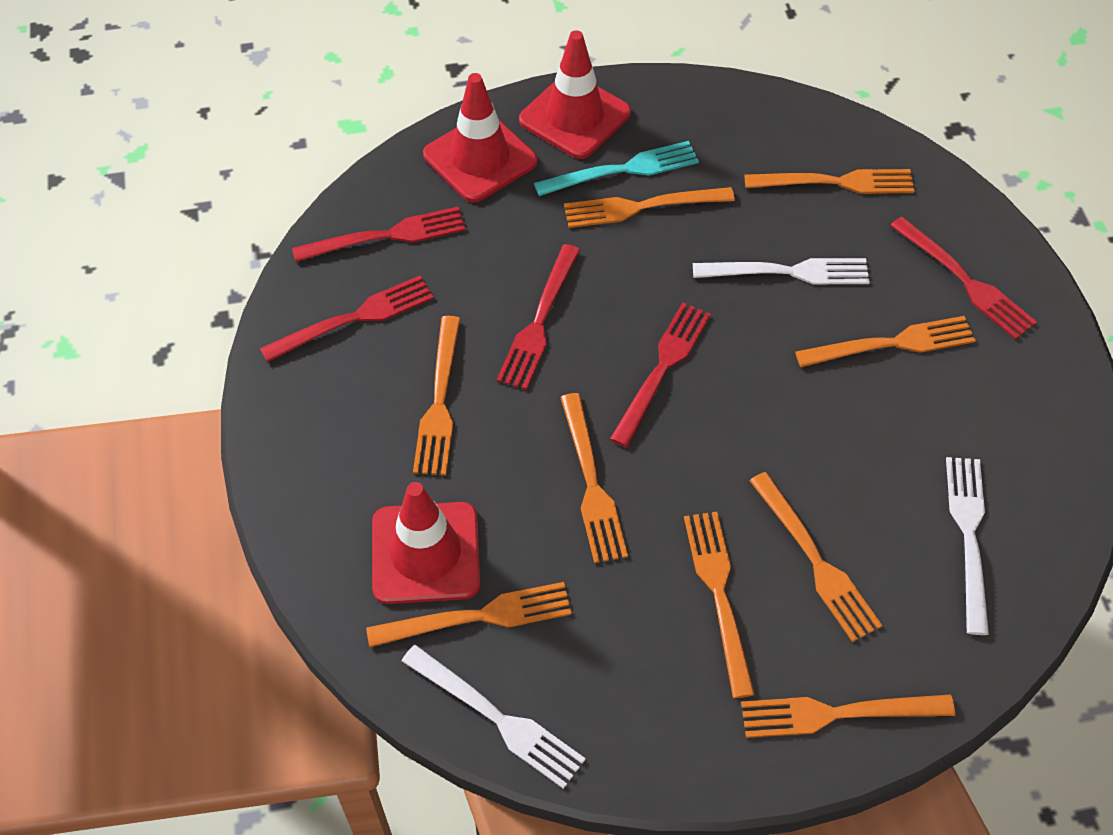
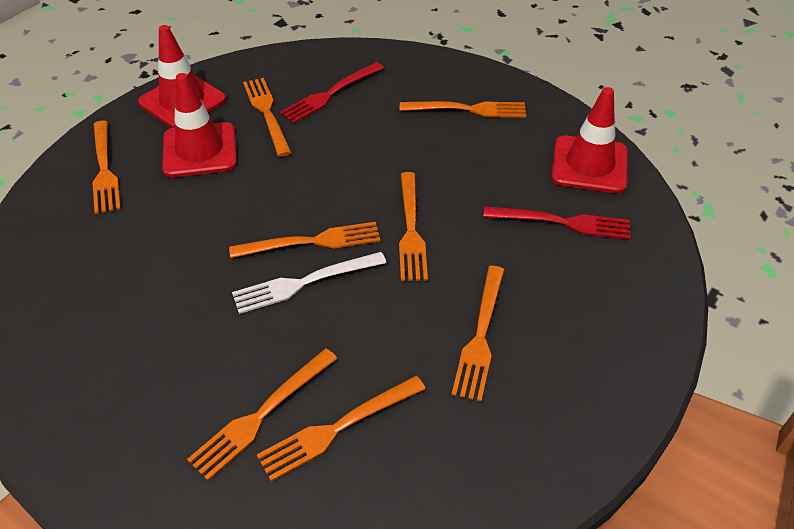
orange fork: 9 -> 8
red fork: 5 -> 2
turquoise fork: 1 -> 0
white fork: 3 -> 1

